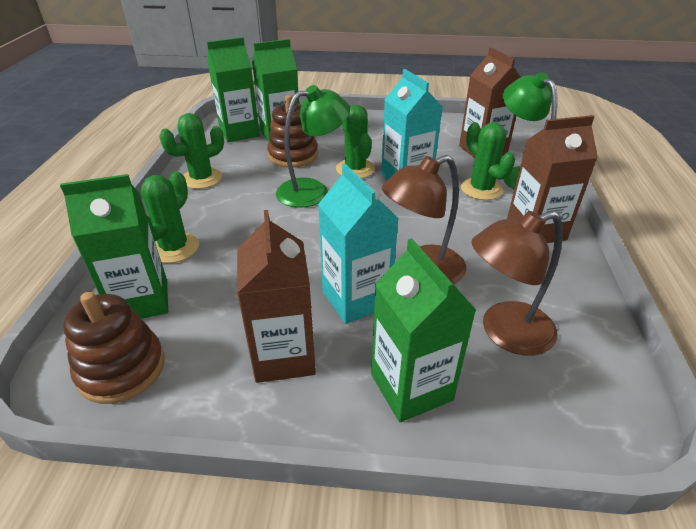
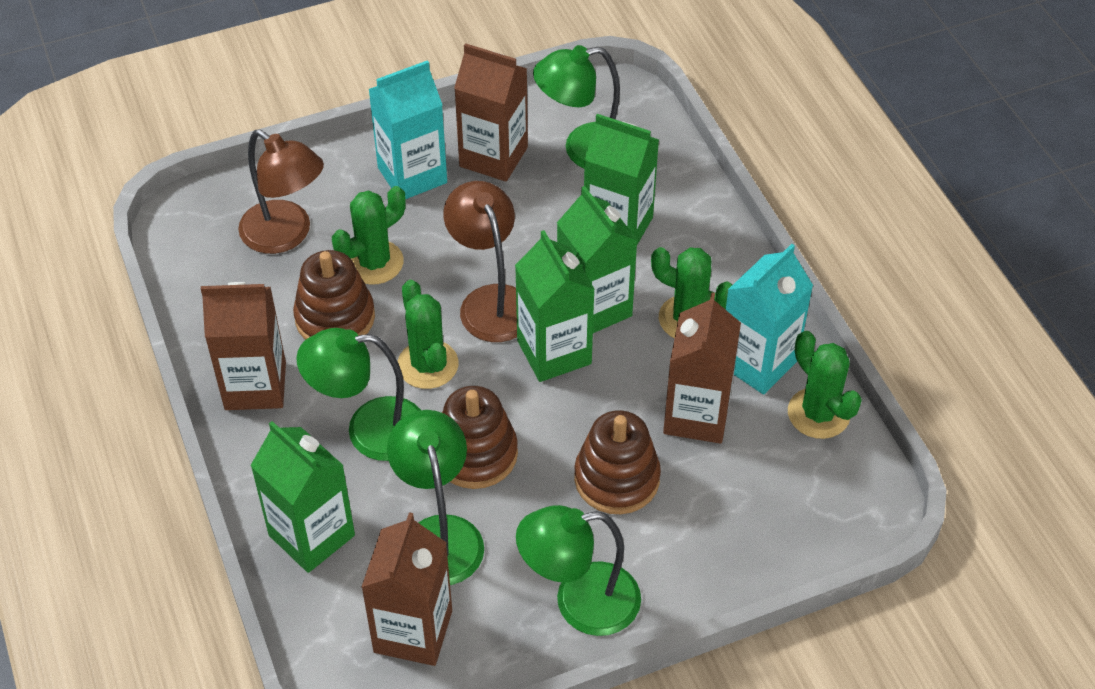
brown carton: 3 -> 4
brown stacking toy: 2 -> 3
green lamp: 2 -> 4

